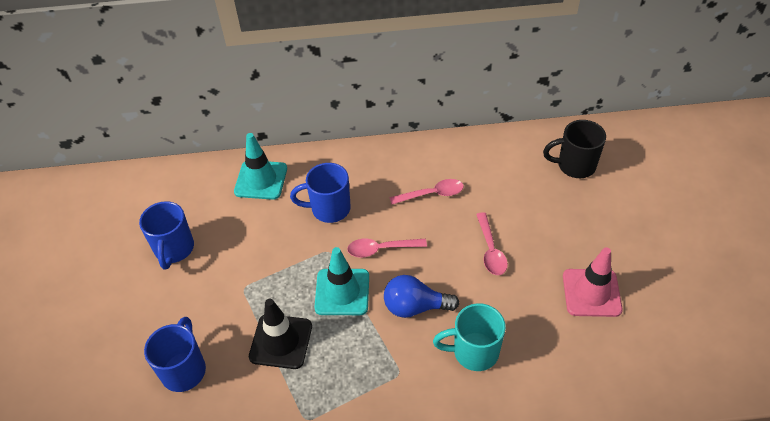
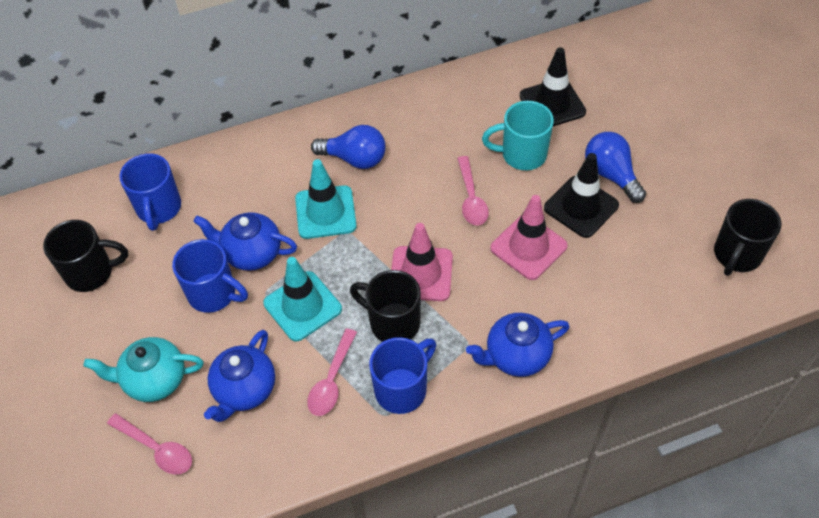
black mug: 1 -> 3
black traffic cone: 1 -> 2
blue light bulb: 1 -> 2
blue teapot: 0 -> 3
pink traffic cone: 1 -> 2
turquoise teapot: 0 -> 1

